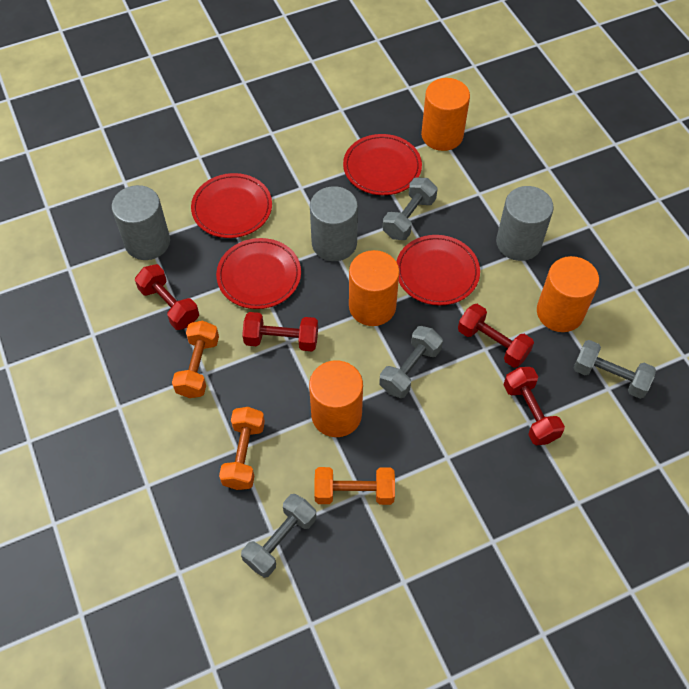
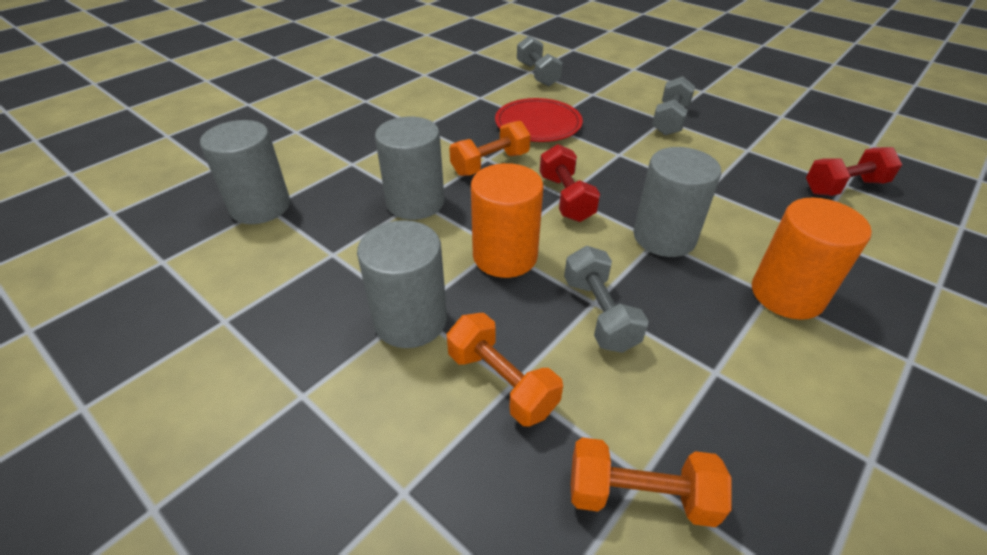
grey cylinder: 3 -> 4
grey dumbbell: 4 -> 3
orange cylinder: 4 -> 2
red dumbbell: 4 -> 2
red plate: 4 -> 1

